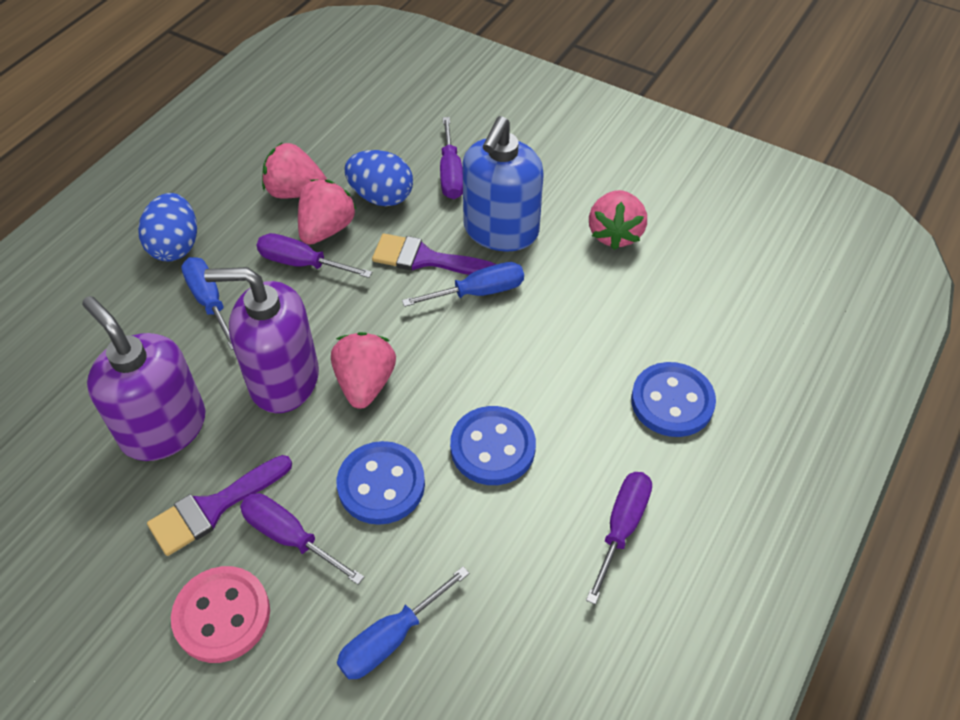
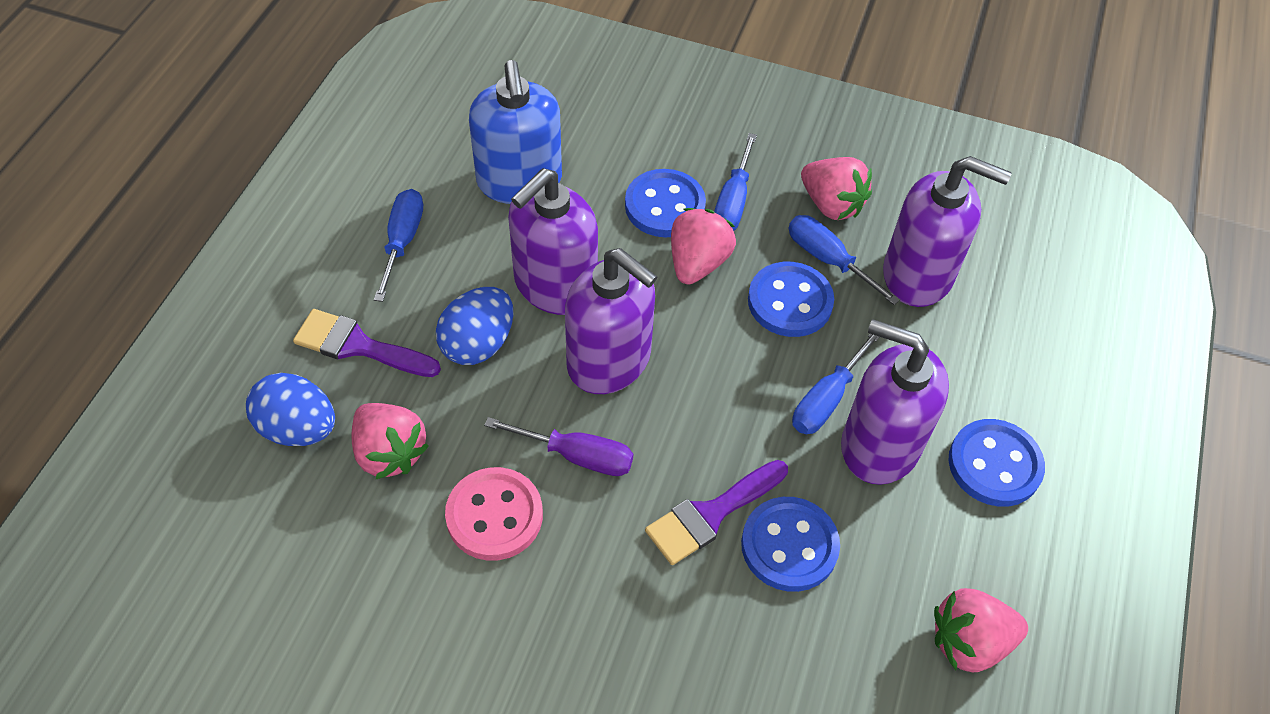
blue button: 3 -> 4
blue screwdriver: 3 -> 4
purple screwdriver: 4 -> 1
purple soap dispenser: 2 -> 4

